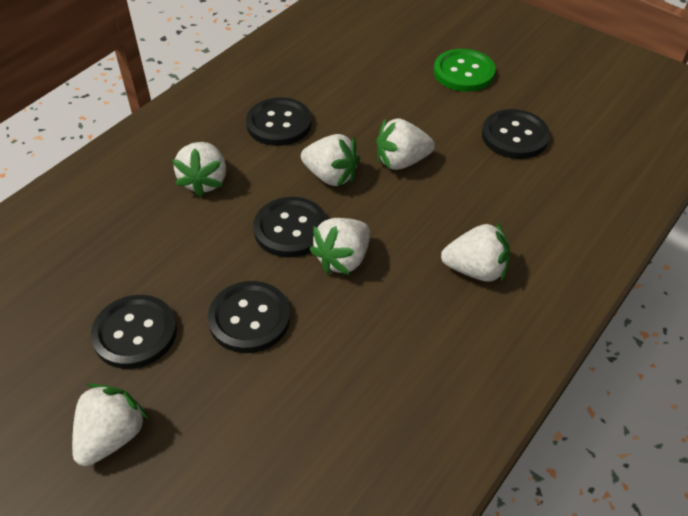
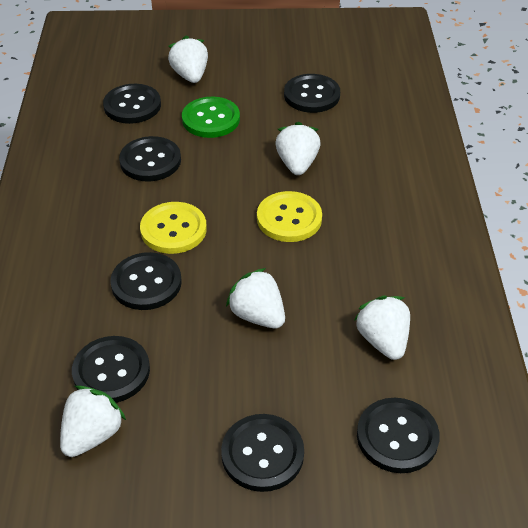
black button: 5 -> 7
white strawberry: 6 -> 5
yellow button: 0 -> 2

